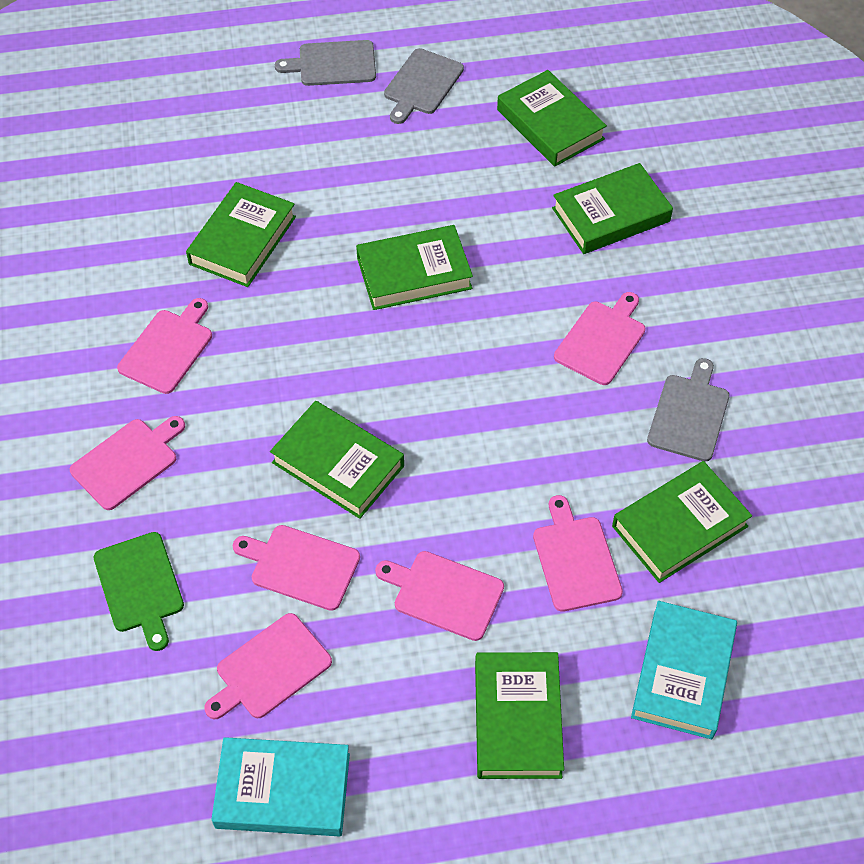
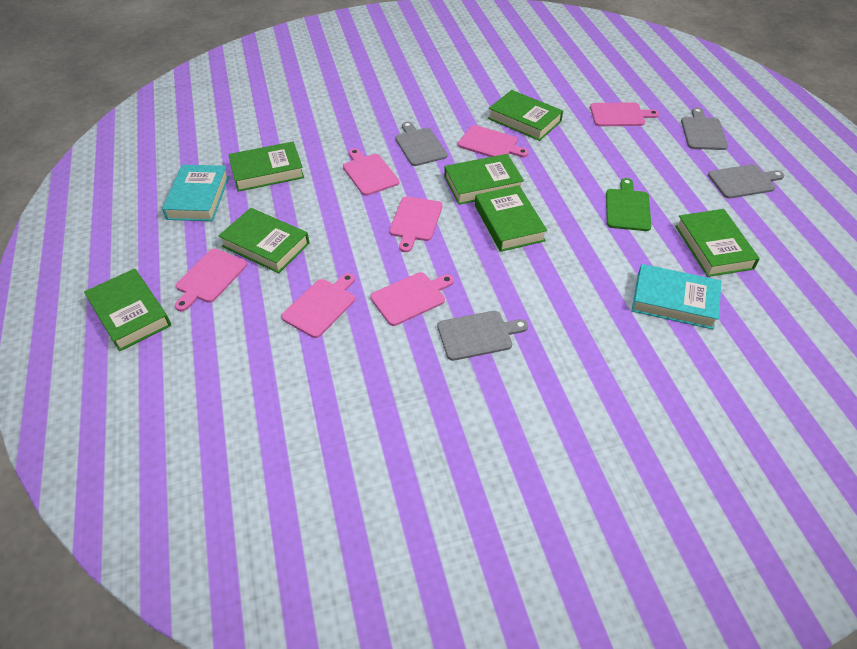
grey cutting board: 3 -> 4

